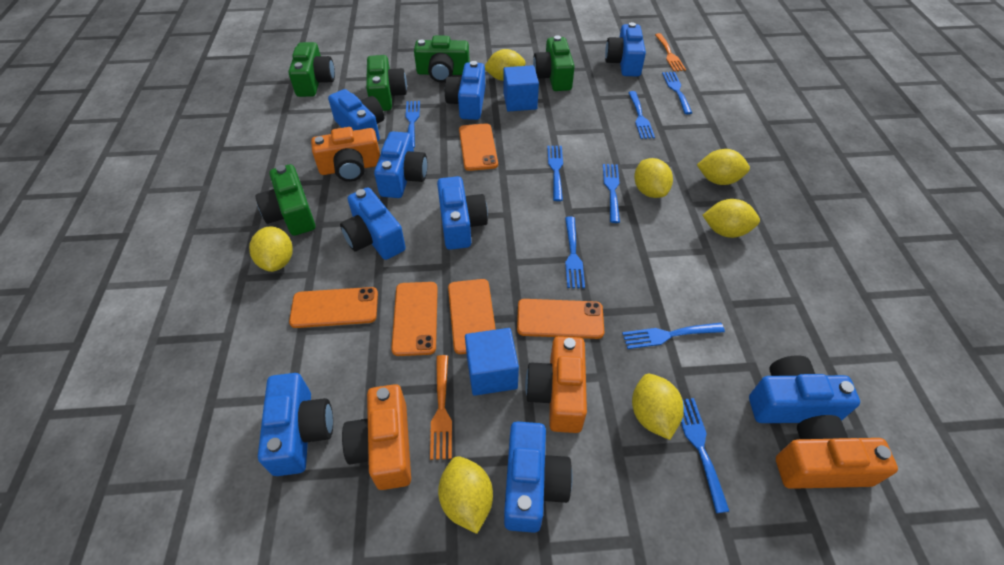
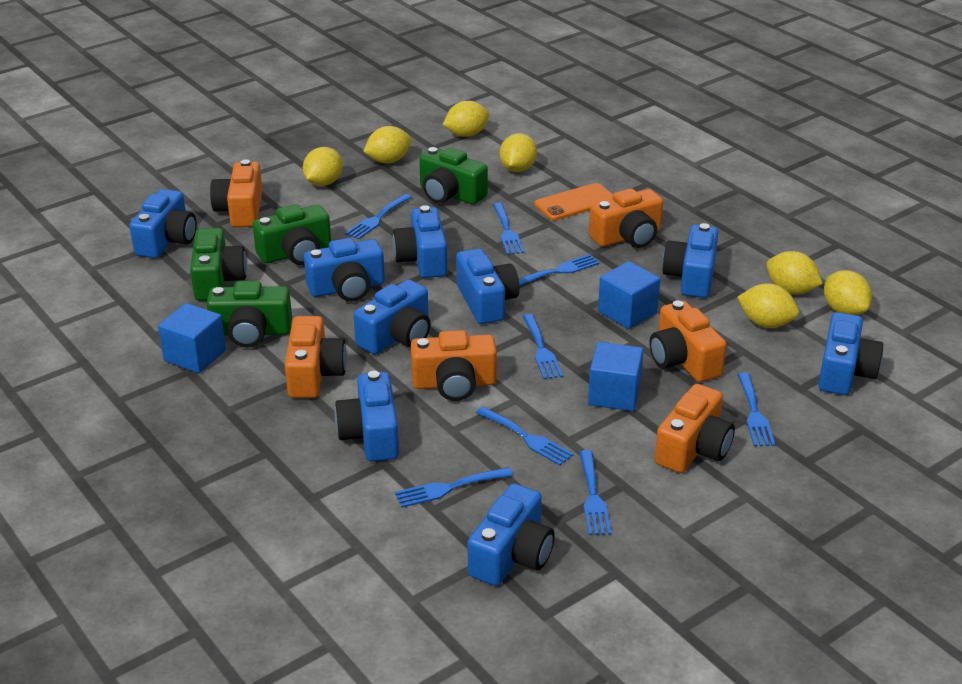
blue cube: 2 -> 3
green camera: 5 -> 4
orange camera: 4 -> 6
orange fork: 2 -> 0
orange phone: 5 -> 1

